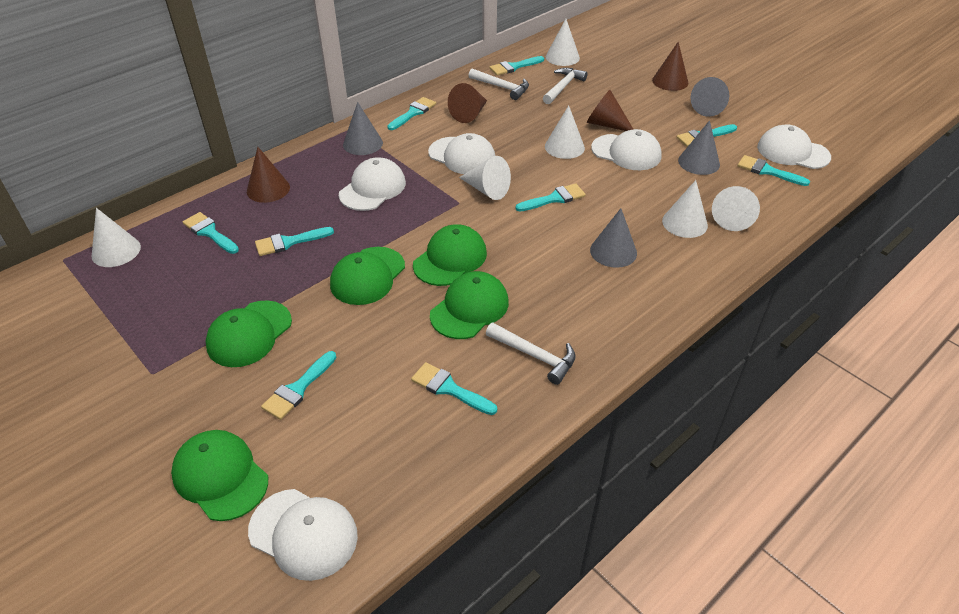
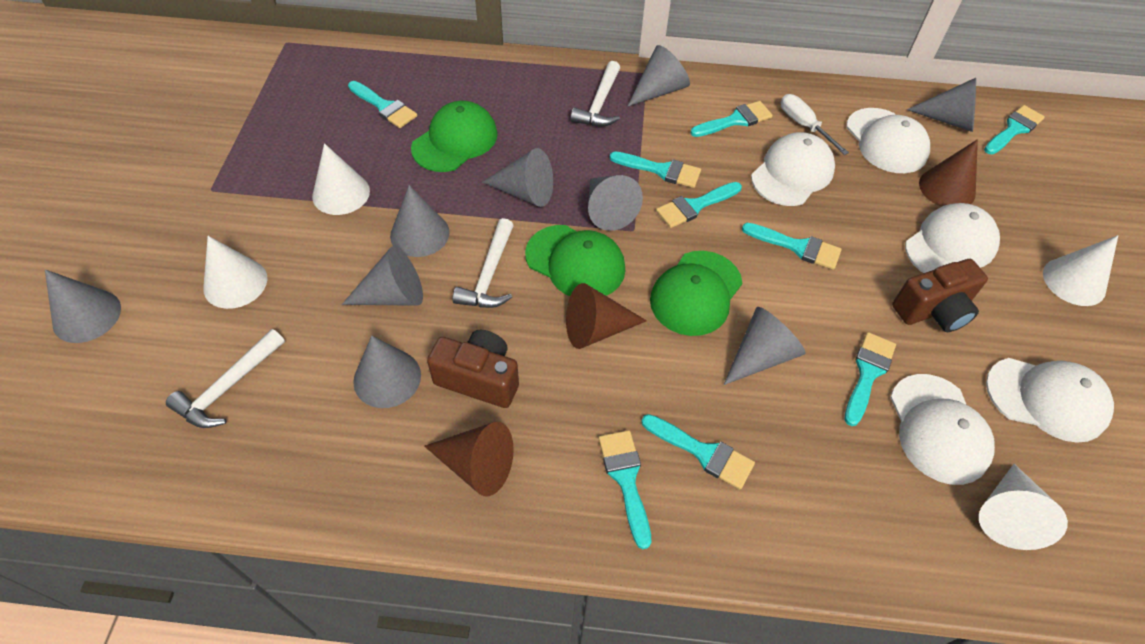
brown camera: 0 -> 2
brown cone: 4 -> 3
green cap: 5 -> 3
grey cone: 4 -> 9
white cone: 6 -> 4
white screwdriver: 0 -> 1

